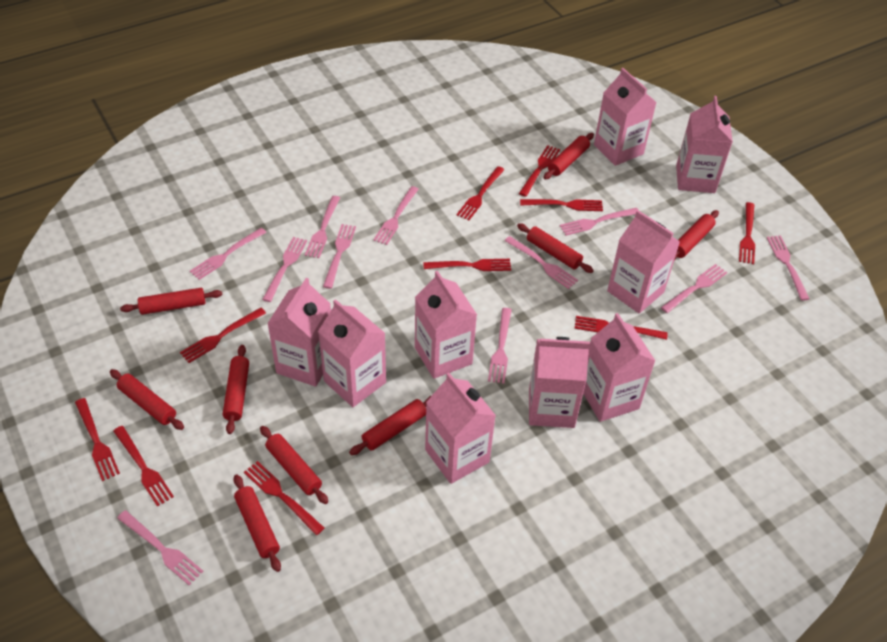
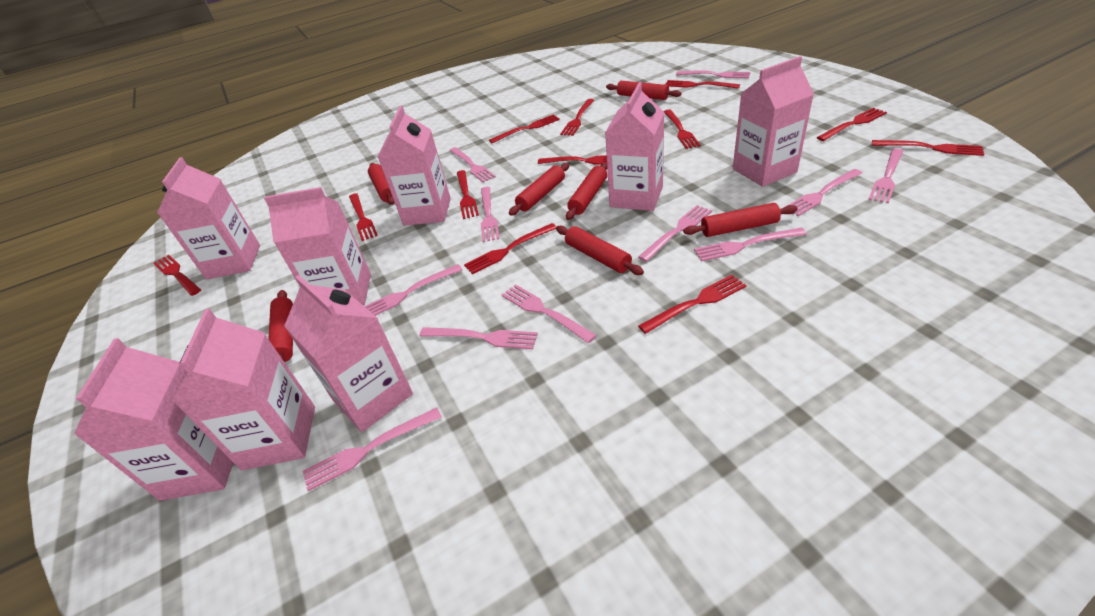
pink carton: 9 -> 8
red fork: 10 -> 12
red rolling pin: 9 -> 7

